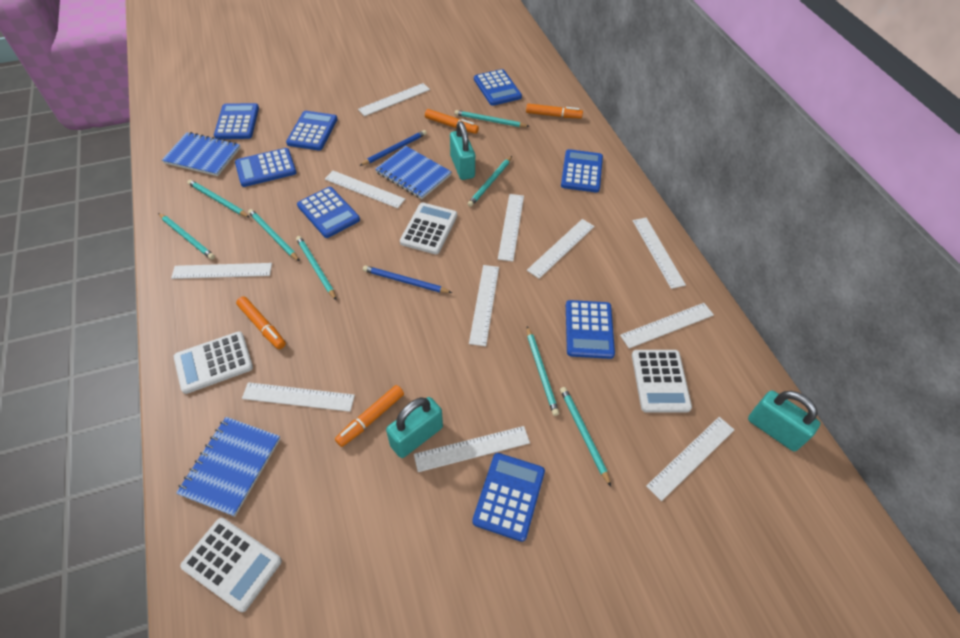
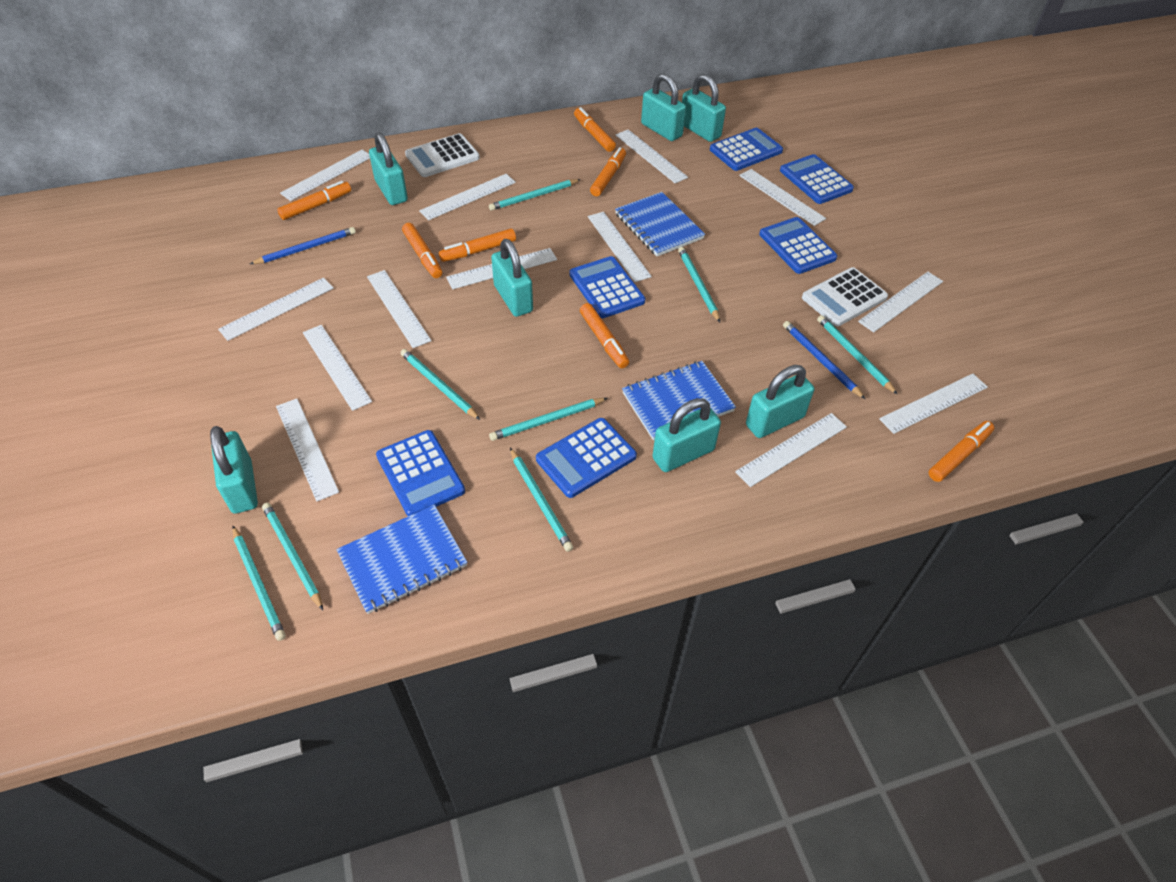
blue calculator: 8 -> 6
orange marker: 4 -> 7
turquoise padlock: 3 -> 7
white calculator: 4 -> 2
white ruler: 11 -> 13

